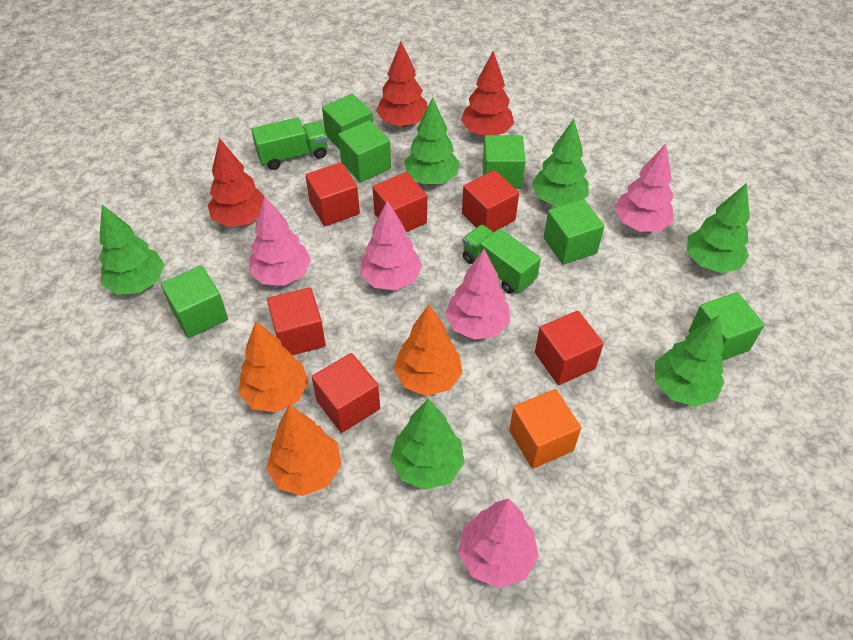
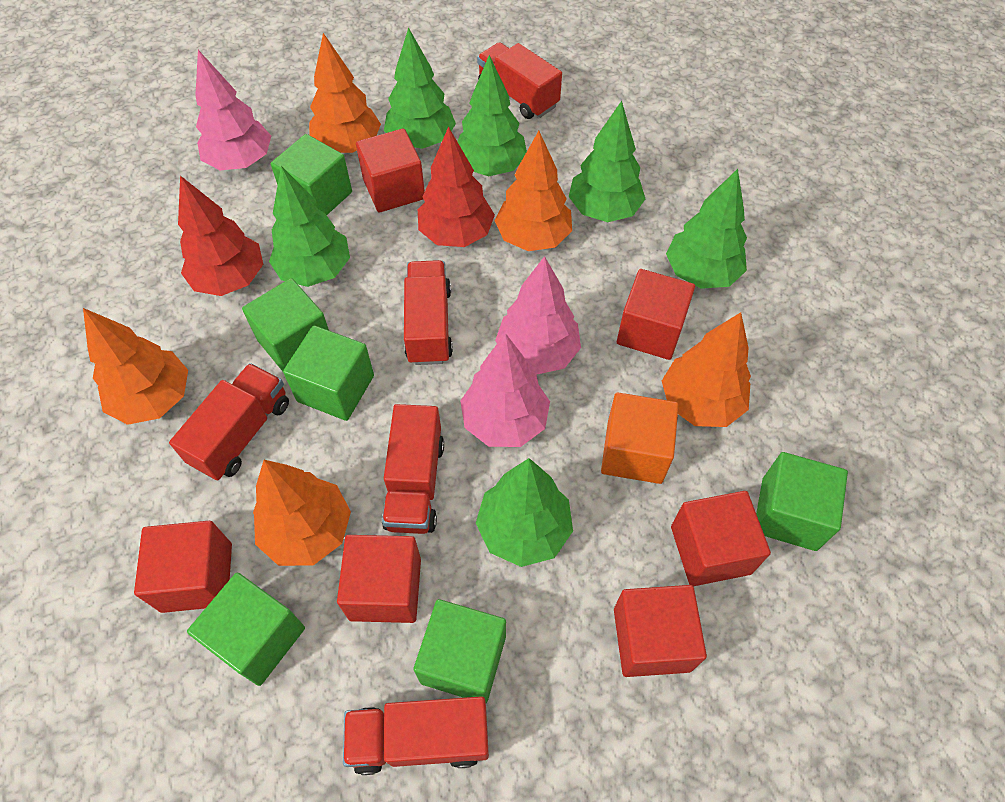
green truck: 2 -> 0
orange tree: 3 -> 5
pink tree: 5 -> 3
red tree: 3 -> 2
red truck: 0 -> 5

